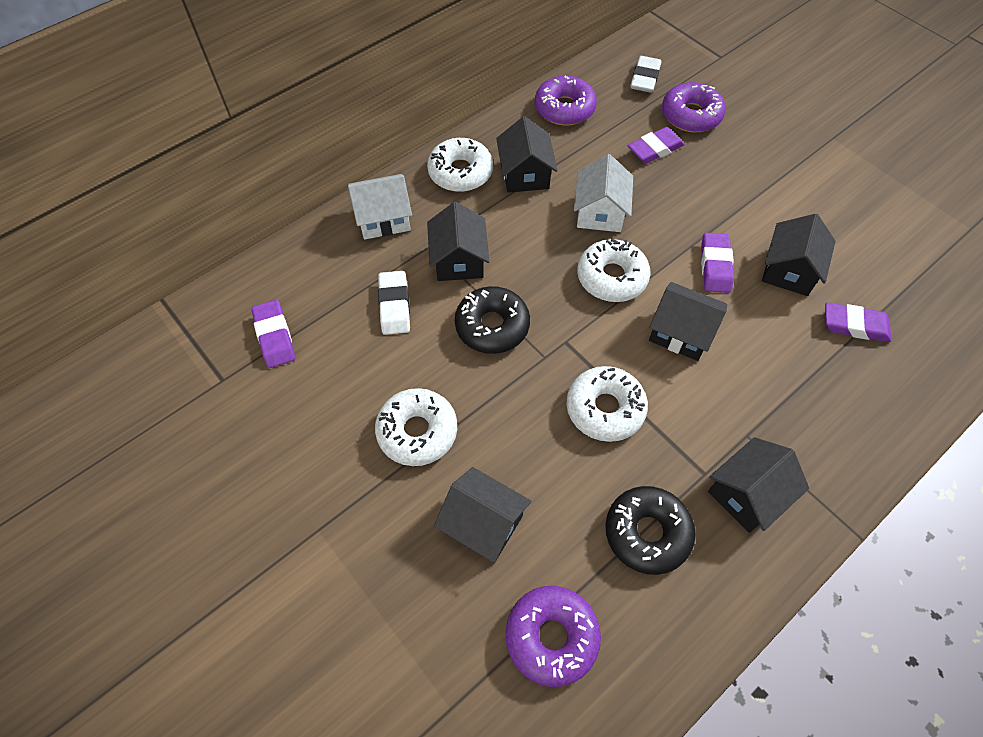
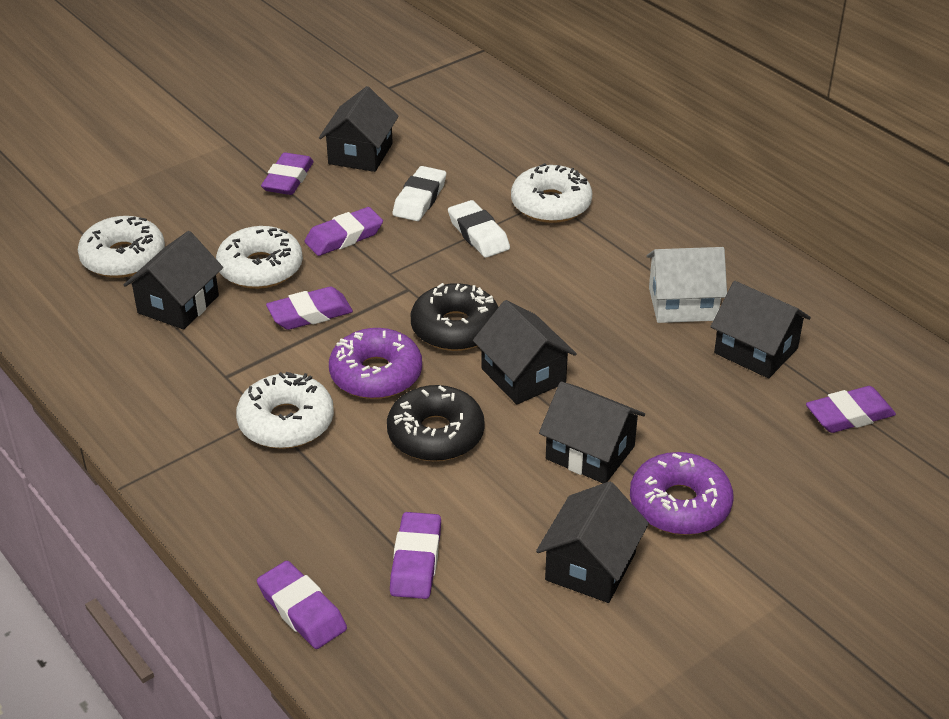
purple donut: 3 -> 2
purple eraser: 4 -> 6
white house: 2 -> 1

